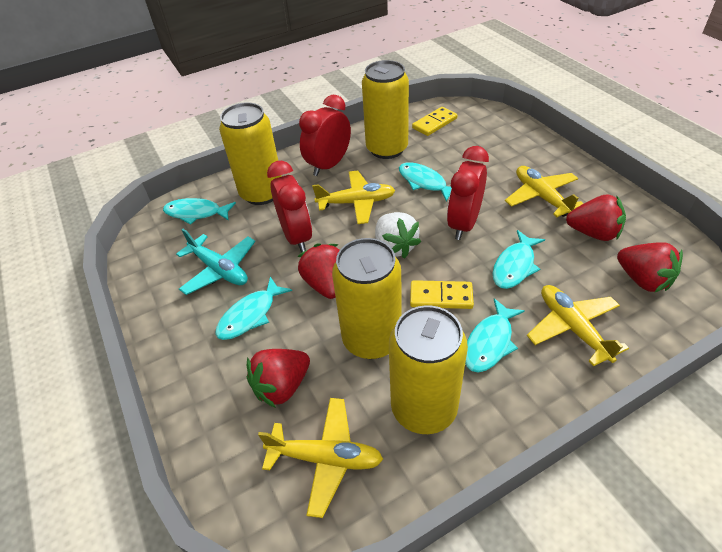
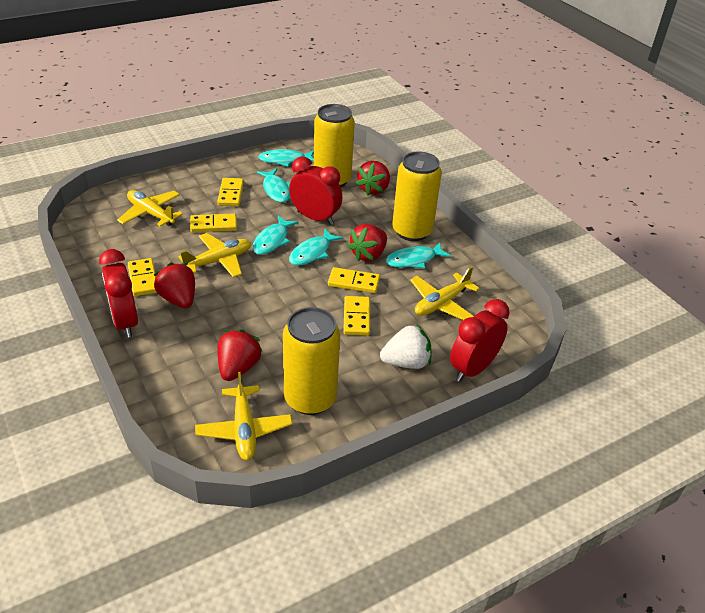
turquoise plane: 1 -> 0
yellow can: 4 -> 3
yellow domino: 2 -> 5

